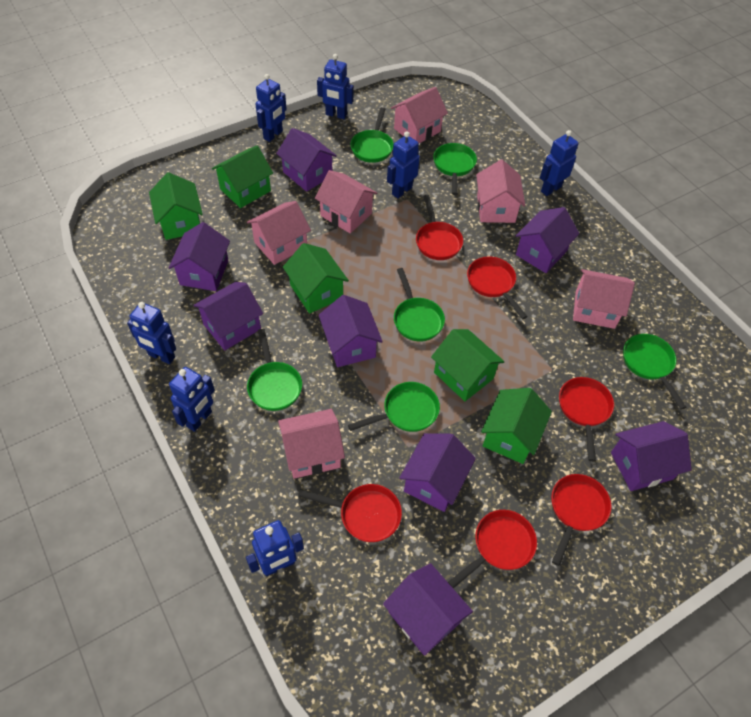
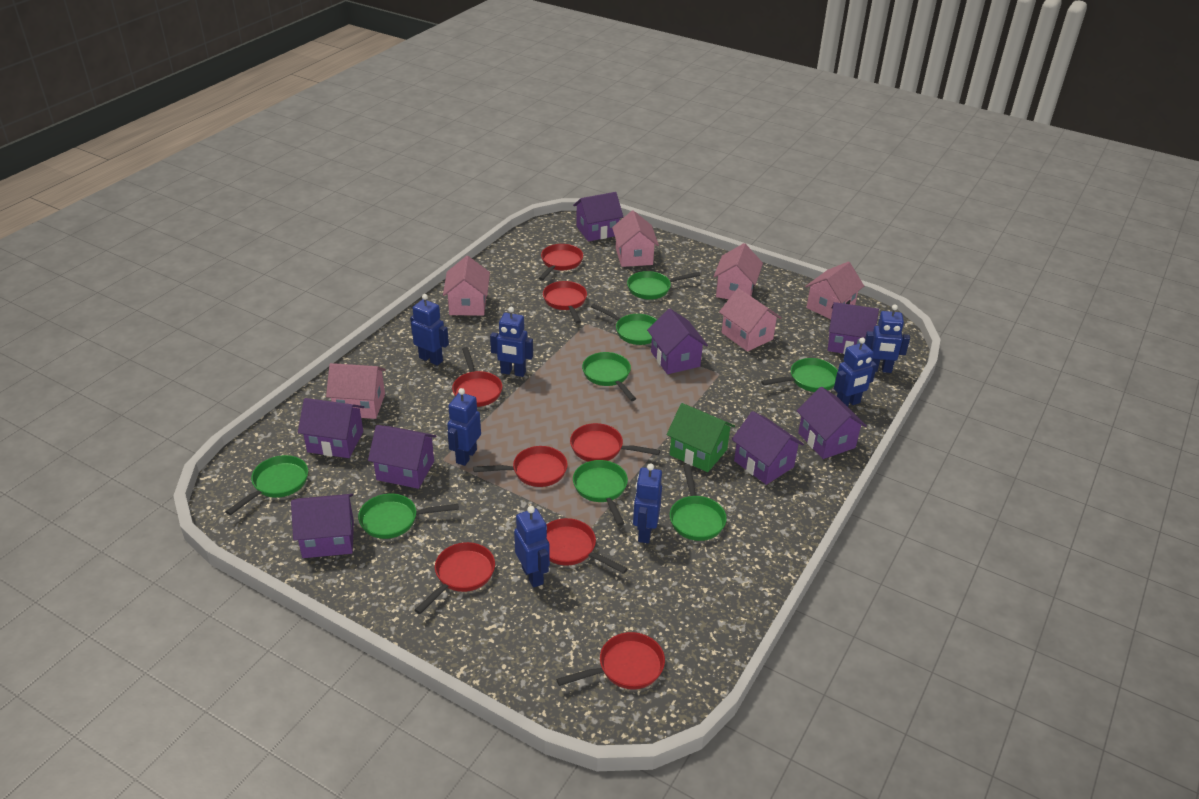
green house: 5 -> 1
green pan: 6 -> 8
red pan: 6 -> 8

